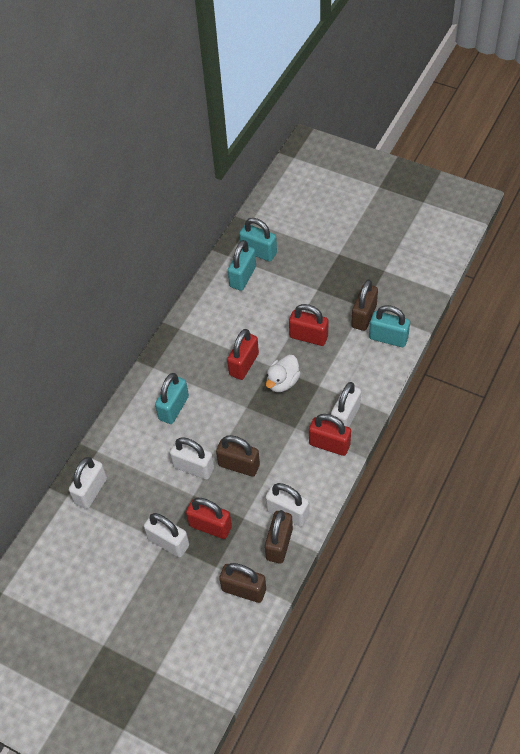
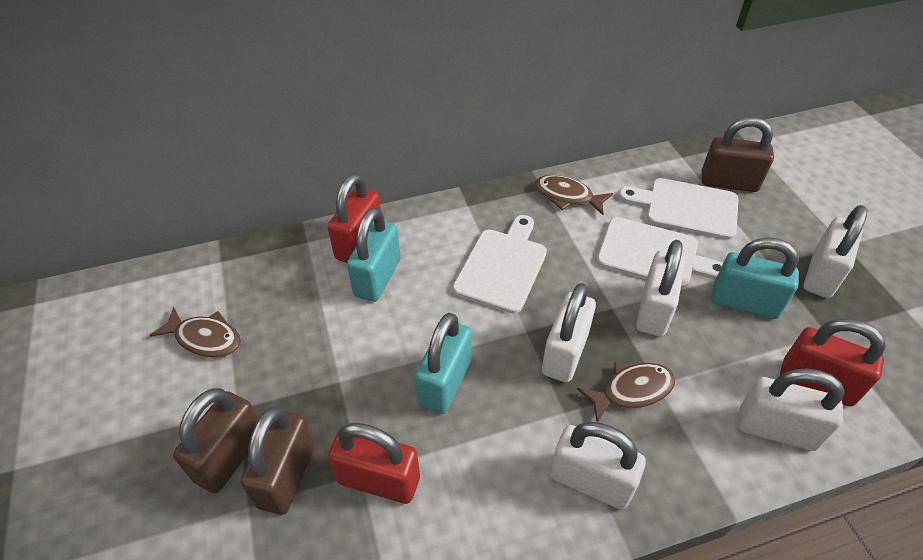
brown fish: 0 -> 3
brown padlock: 4 -> 3
red padlock: 4 -> 3
turquoise padlock: 4 -> 3
white cutting board: 0 -> 3
white duck: 1 -> 0

